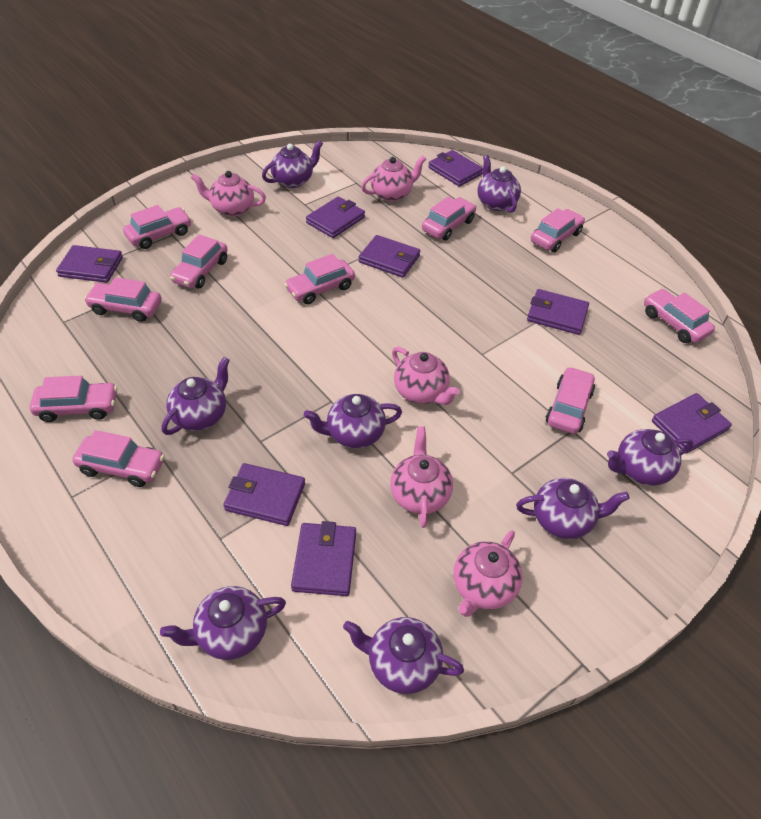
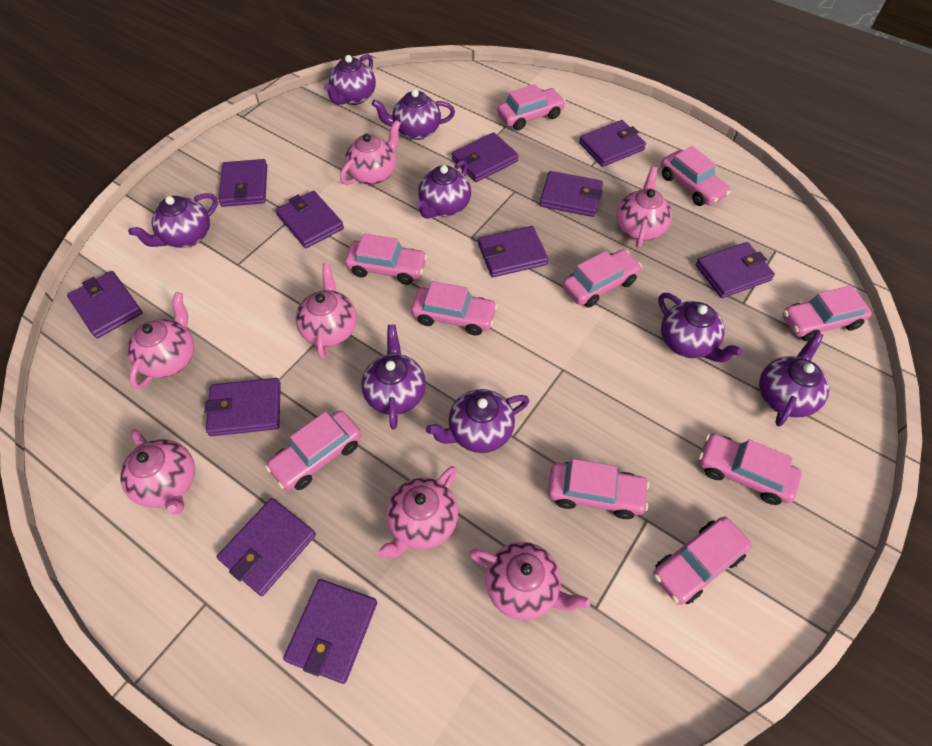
pink teapot: 5 -> 7
purple wallet: 8 -> 11

